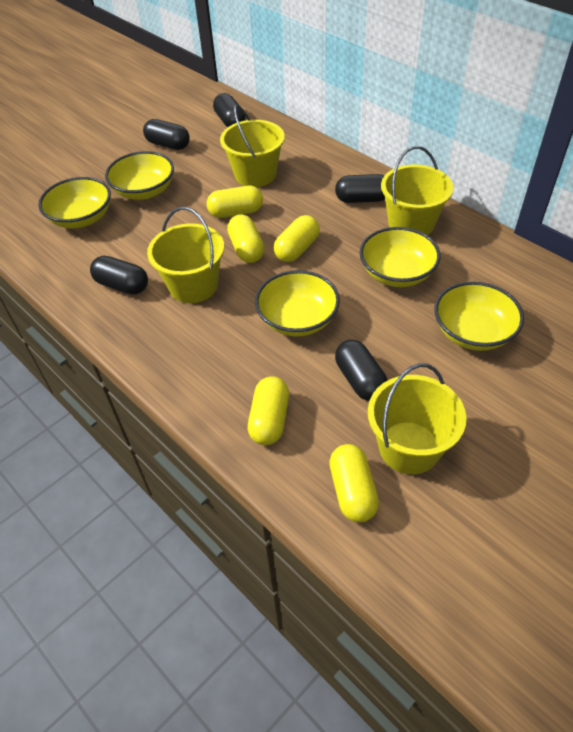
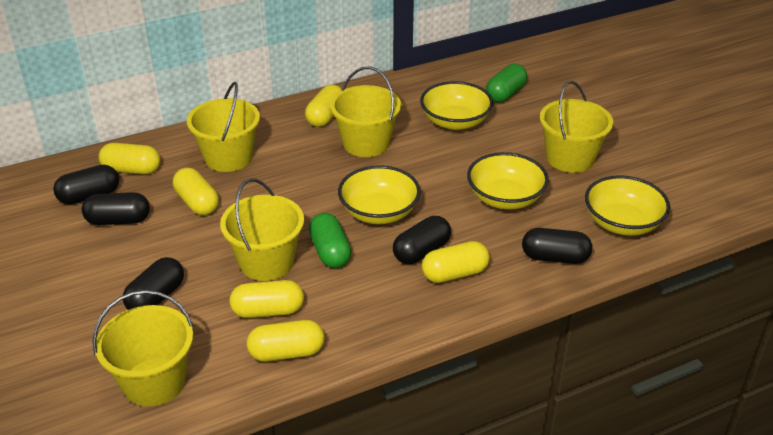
green capsule: 0 -> 2
yellow bowl: 5 -> 4
yellow bucket: 4 -> 5
yellow capsule: 5 -> 6

